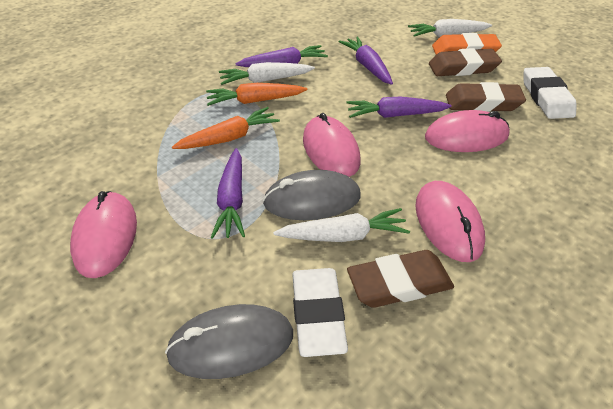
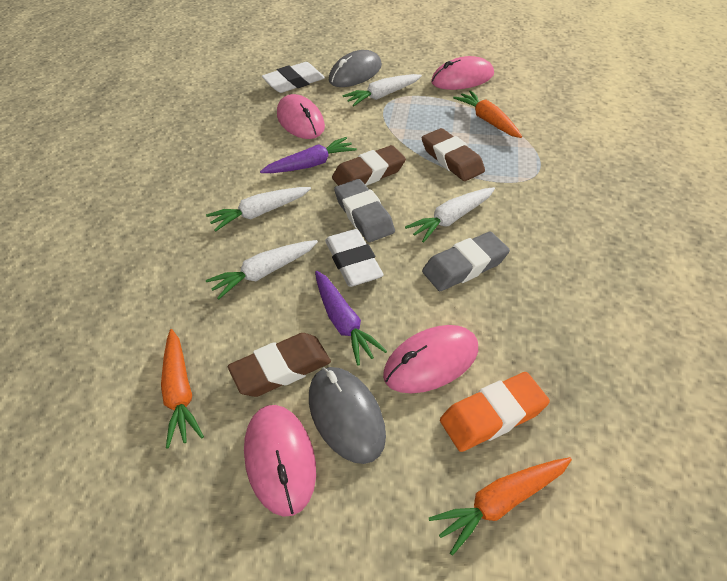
grey eraser: 0 -> 2
orange carrot: 2 -> 3
purple carrot: 4 -> 2
white carrot: 3 -> 4

